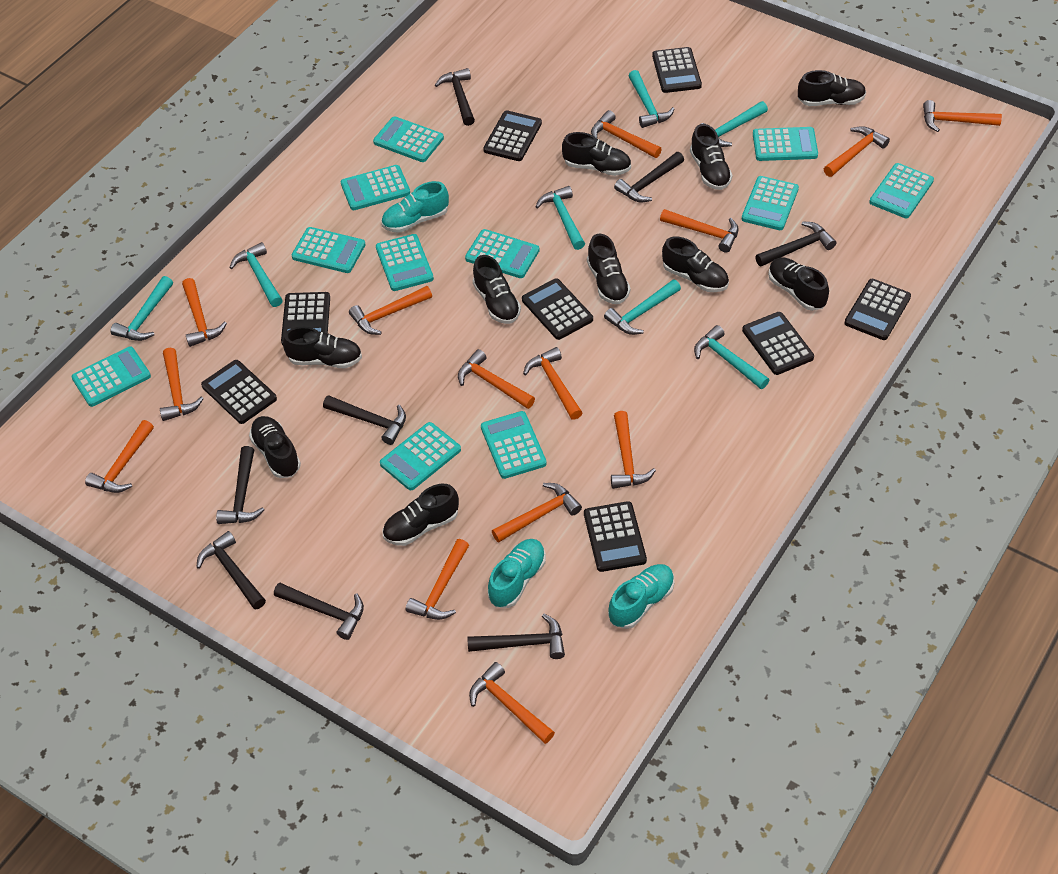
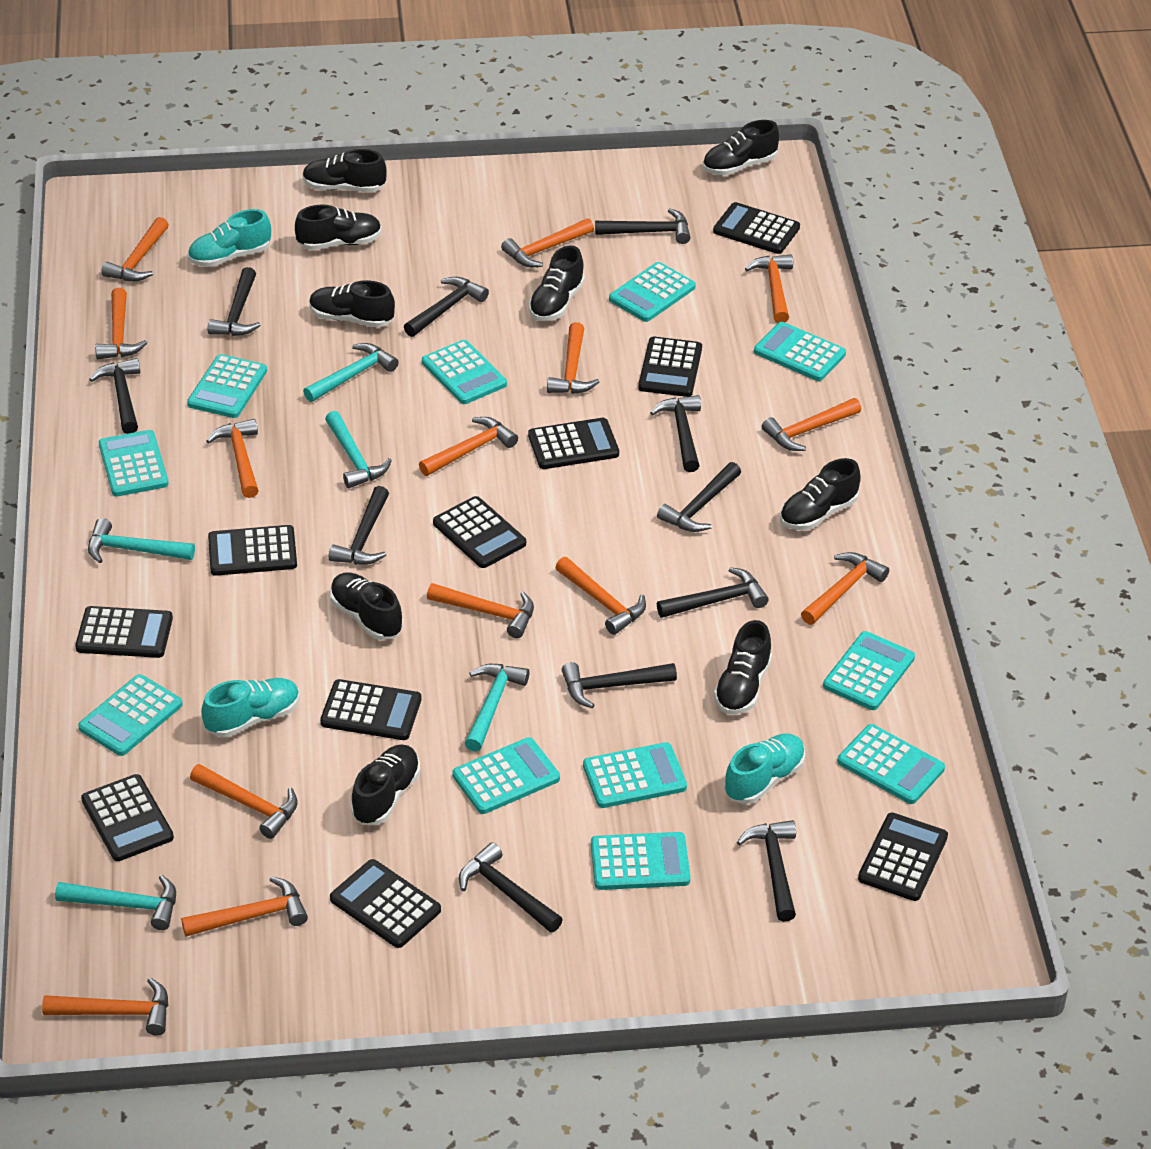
black calculator: 8 -> 10
black hammer: 8 -> 11
black shoe: 10 -> 9
turquoise hammer: 7 -> 5

